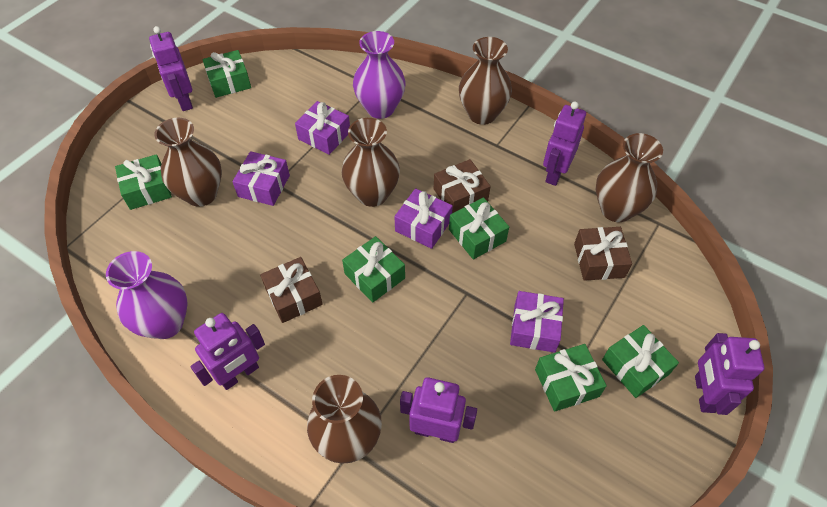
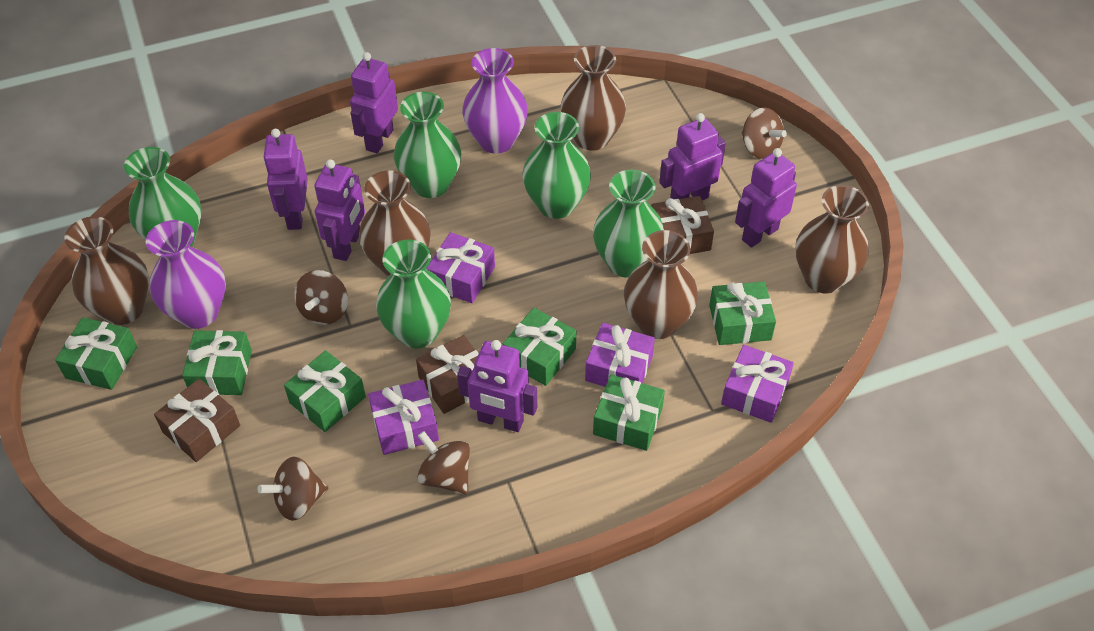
brown spinning top: 0 -> 4
green vase: 0 -> 5
purple robot: 5 -> 6

